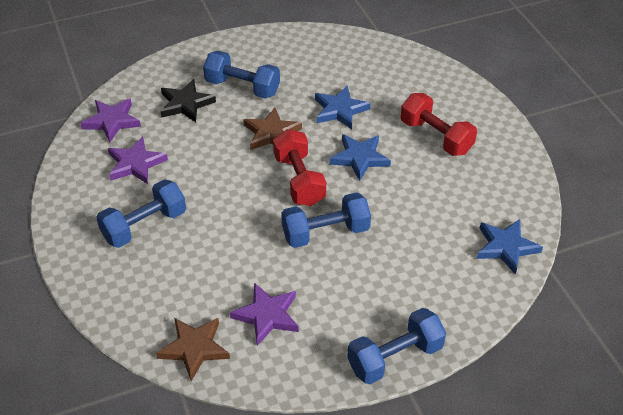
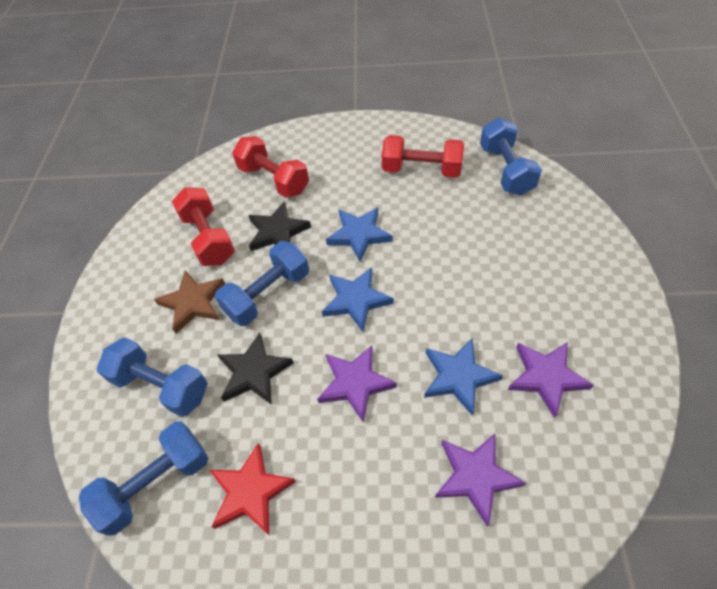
black star: 1 -> 2
brown star: 2 -> 1
red dumbbell: 2 -> 3
red star: 0 -> 1

